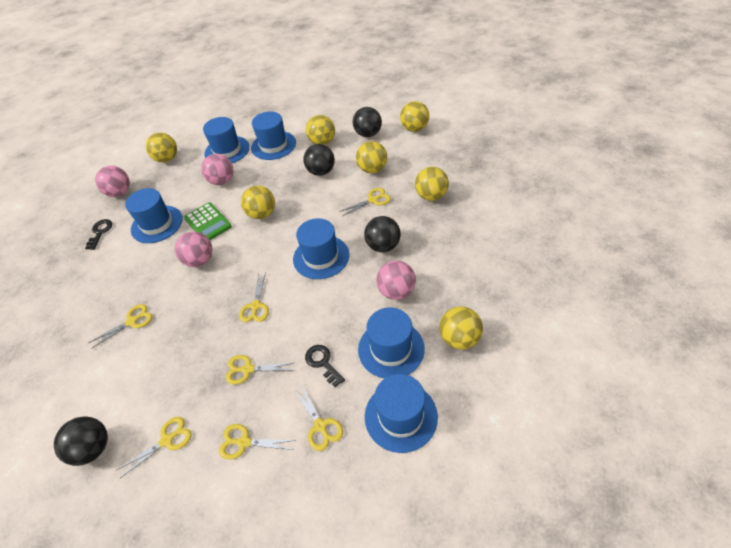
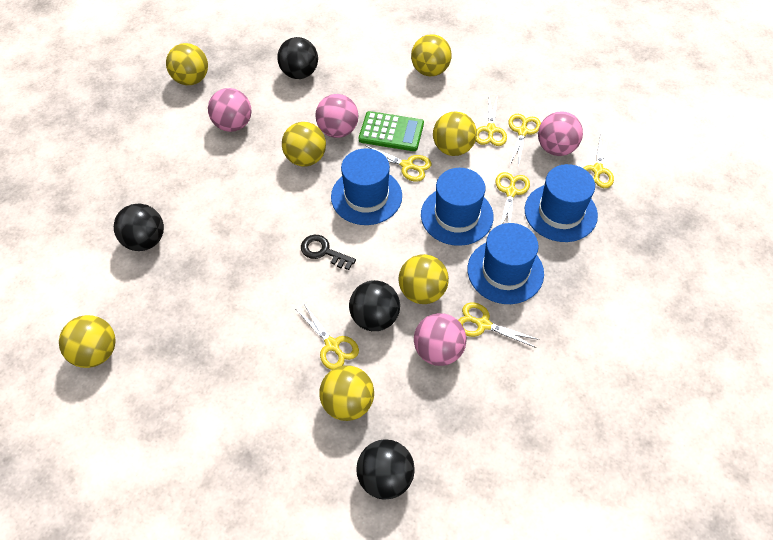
black key: 2 -> 1
blue hat: 6 -> 4

